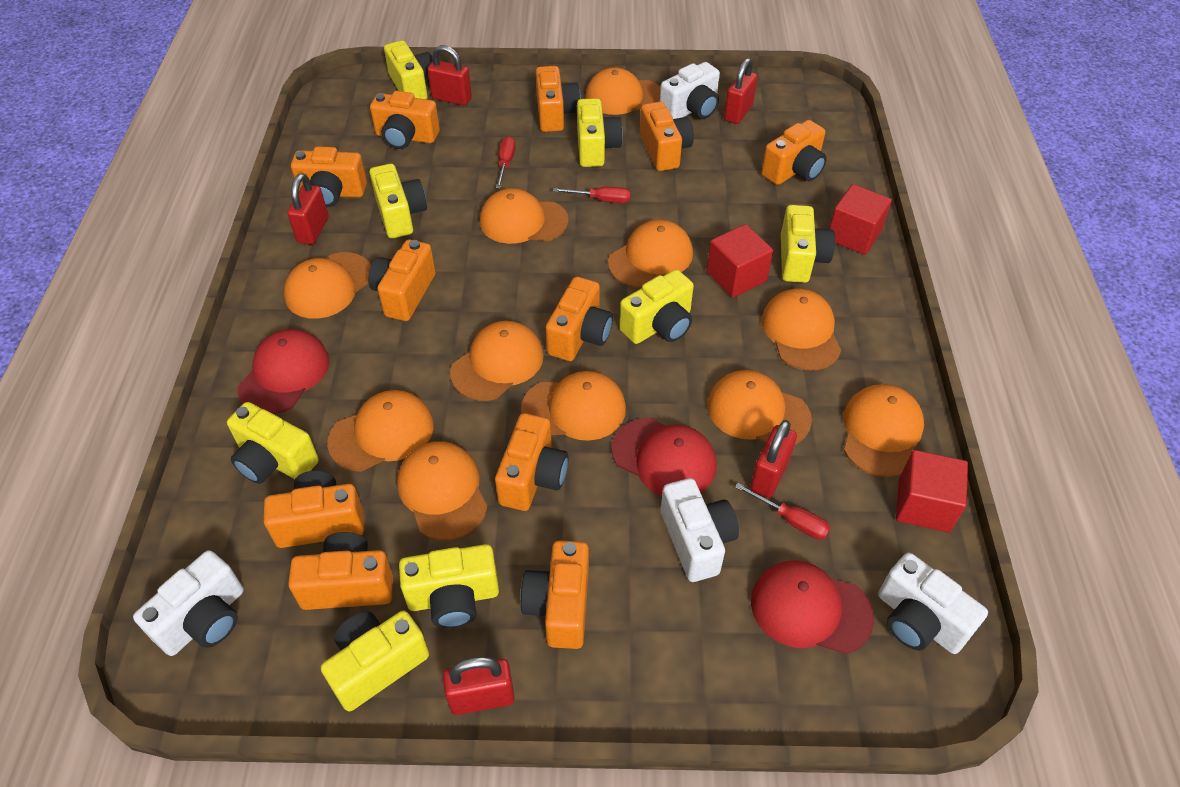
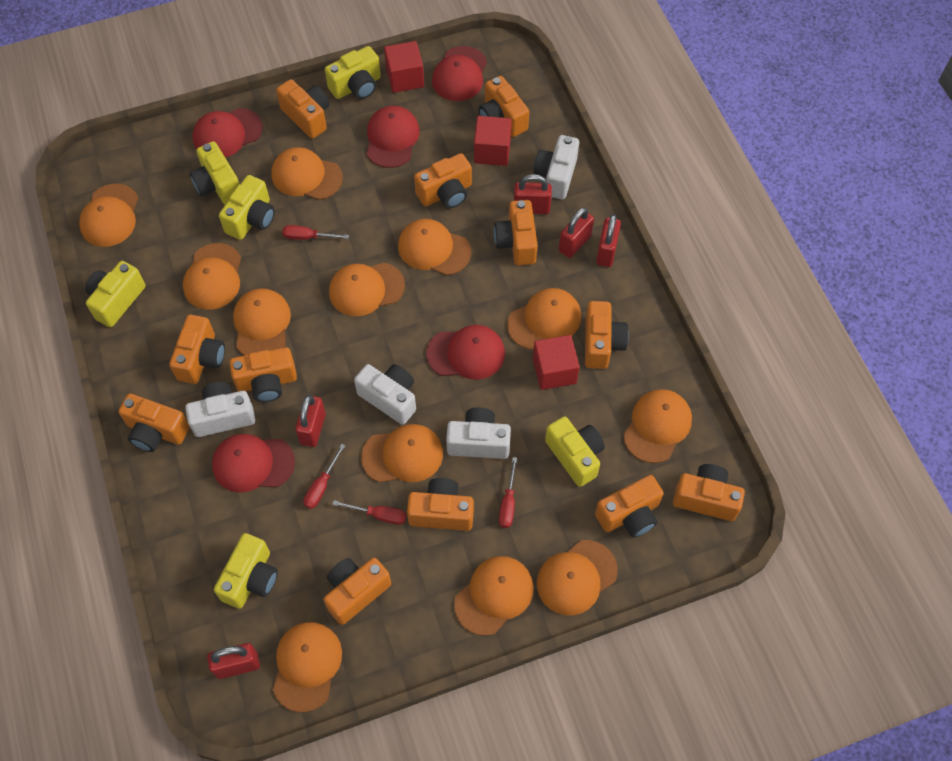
orange camera: 11 -> 12
orange cap: 11 -> 12
red cap: 3 -> 5
red screwdriver: 3 -> 4
yellow camera: 8 -> 6

